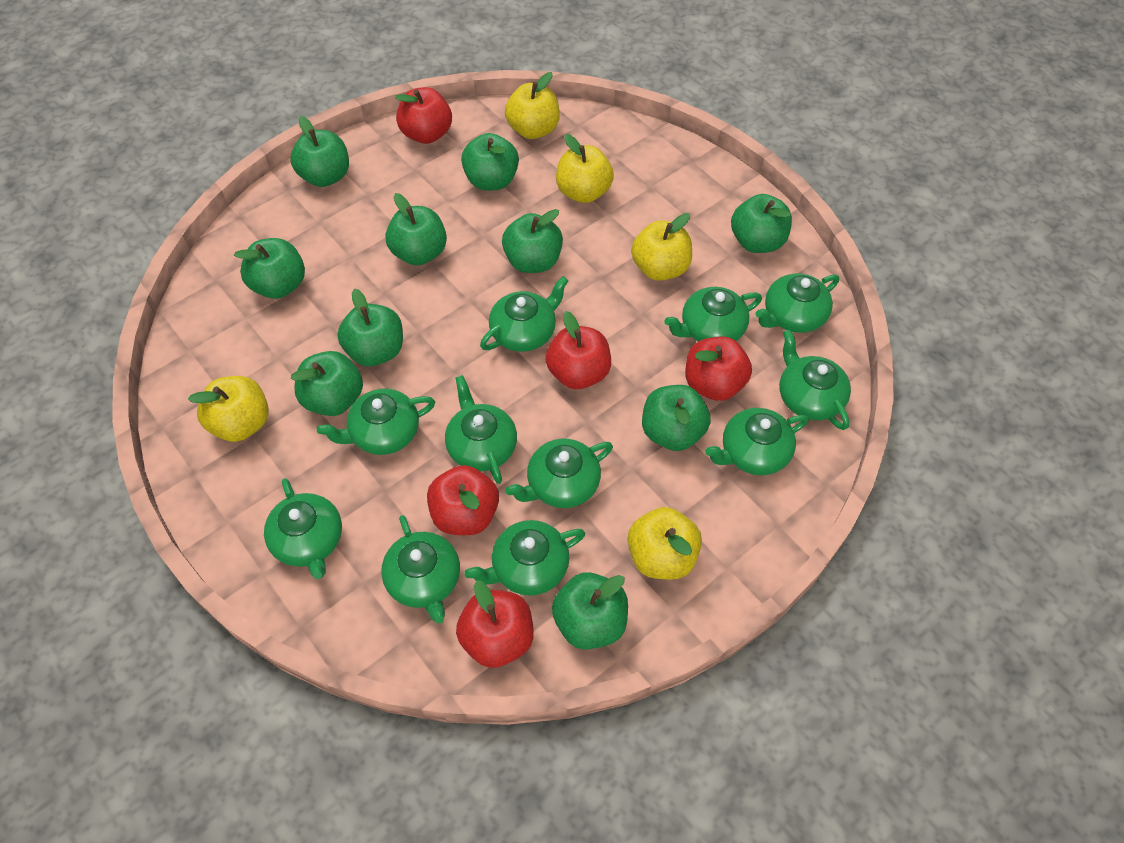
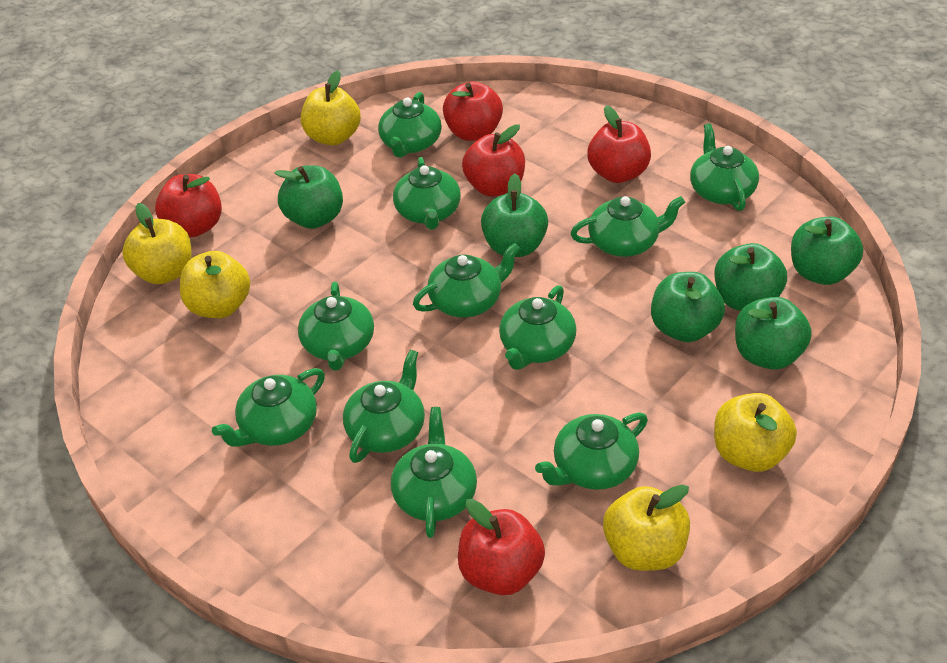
green apple: 10 -> 6

